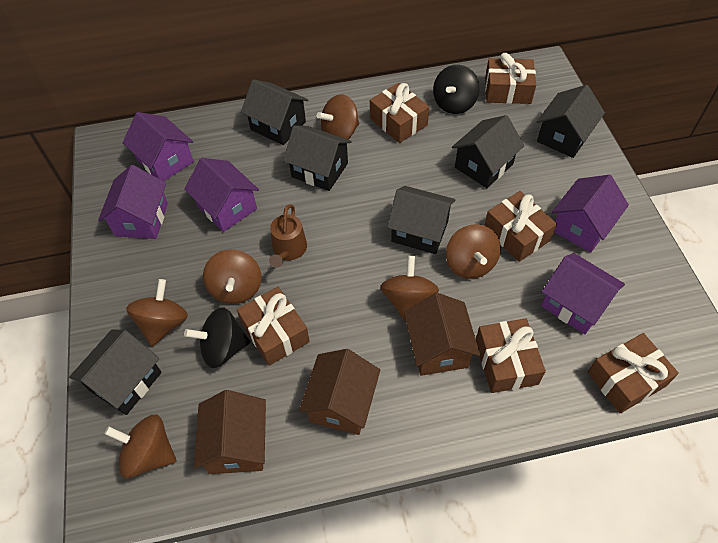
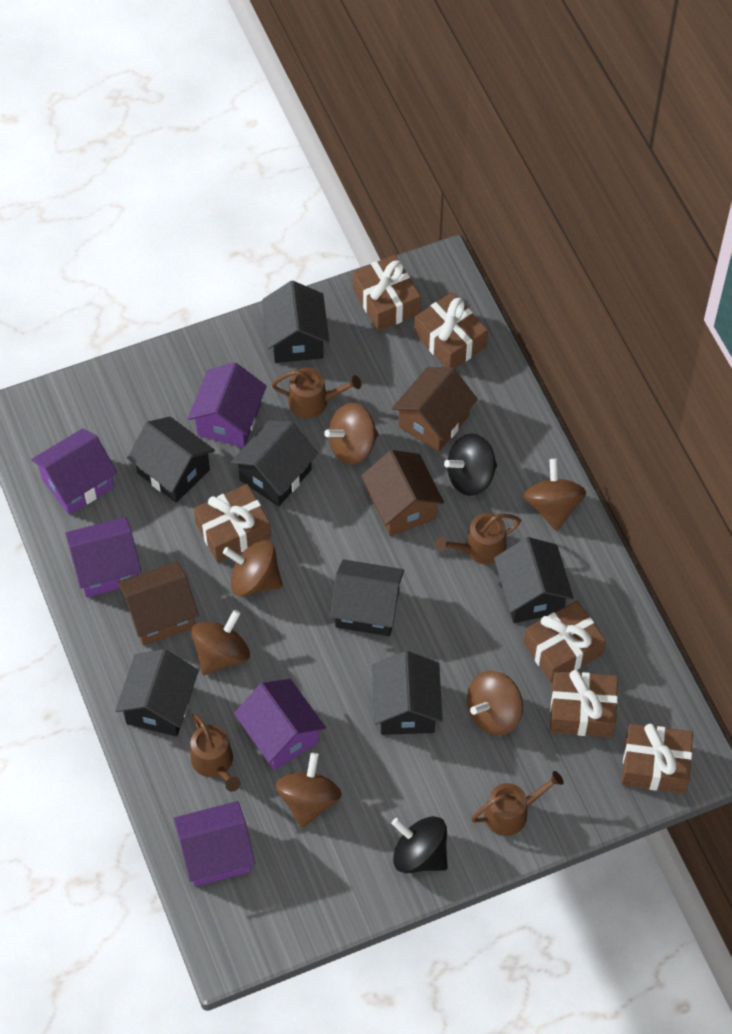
black house: 6 -> 7
brown watering can: 1 -> 4

